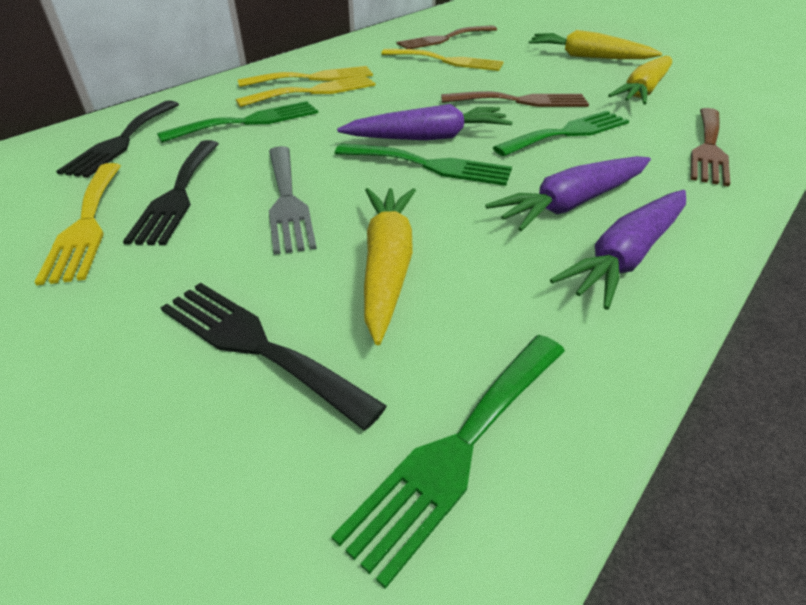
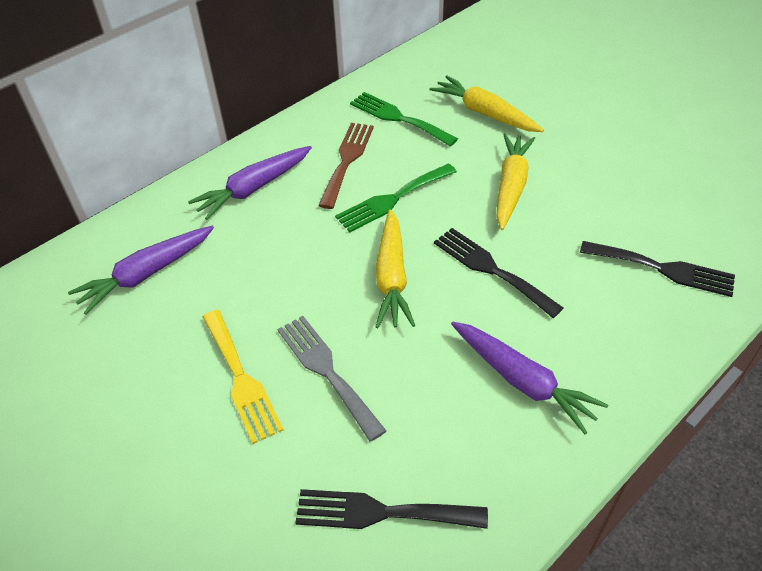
brown fork: 3 -> 1
green fork: 4 -> 2
yellow fork: 4 -> 1

